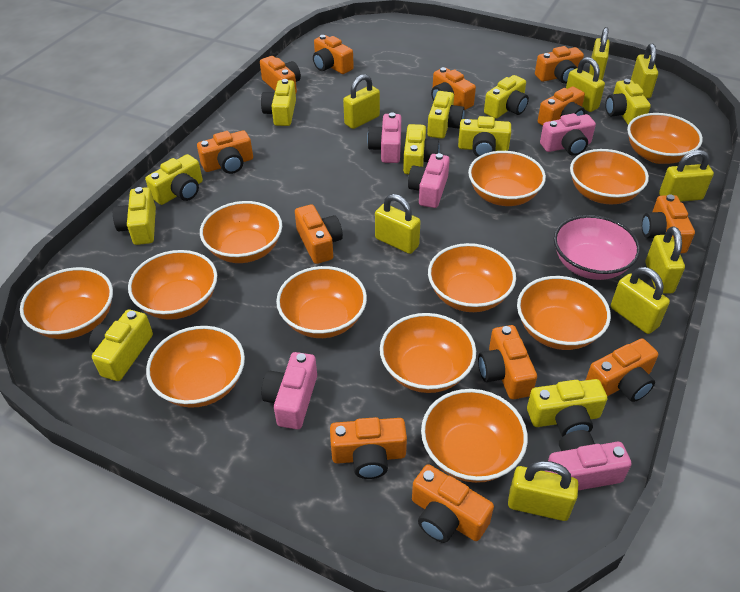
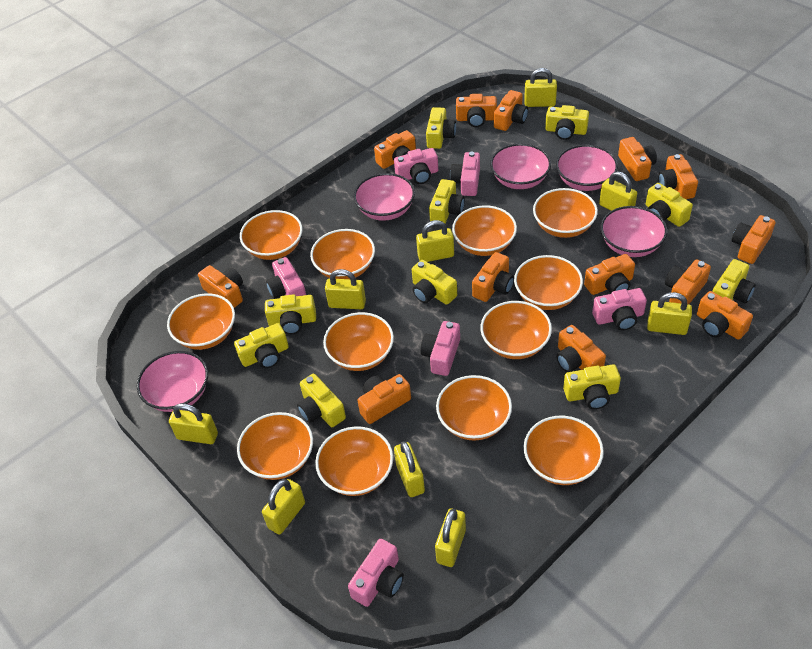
orange camera: 12 -> 13
pink bowl: 1 -> 5
pink camera: 5 -> 6

